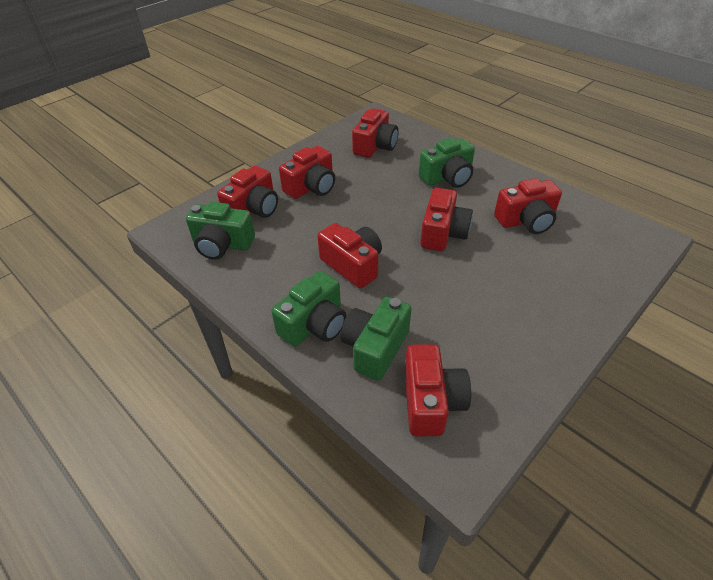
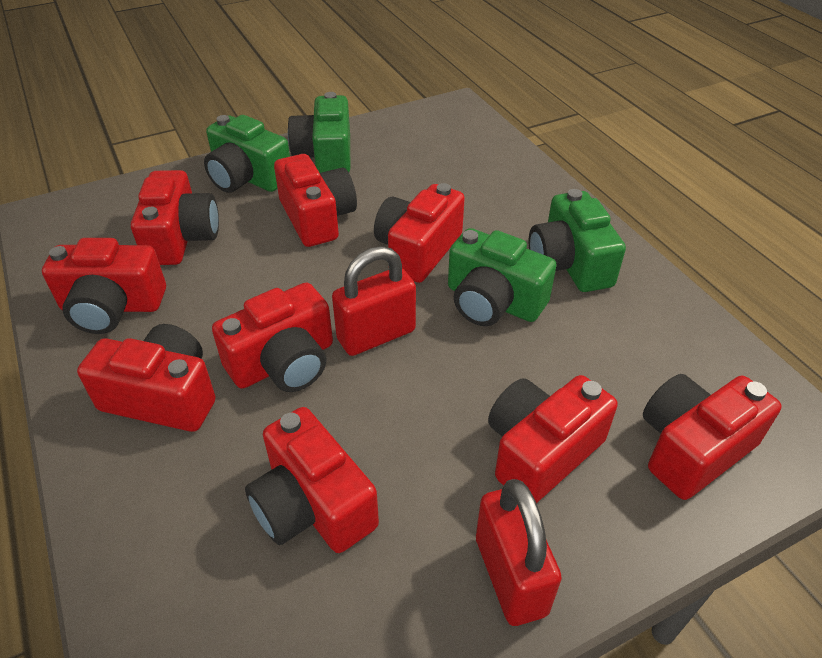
red camera: 7 -> 9
red padlock: 0 -> 2

